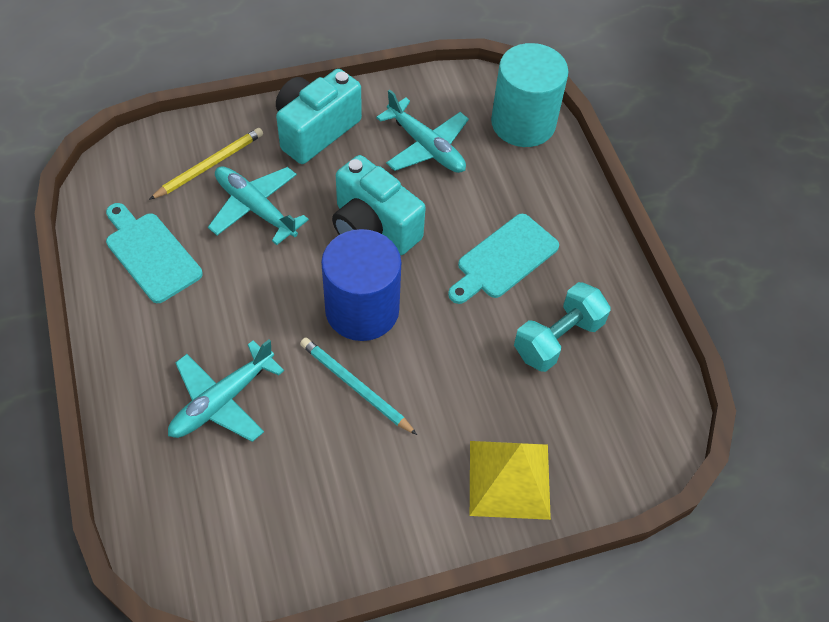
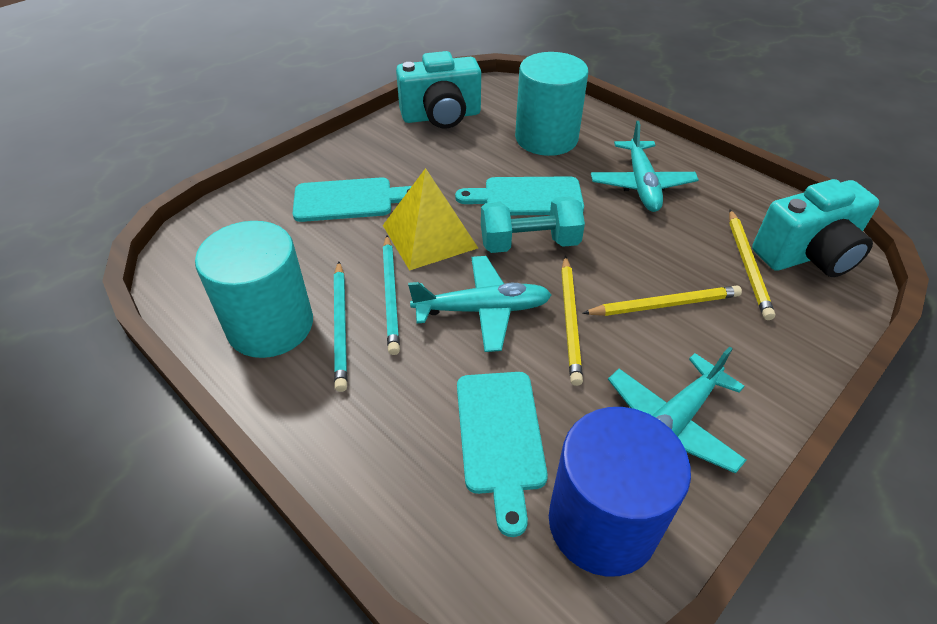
turquoise cutting board: 2 -> 3
turquoise cylinder: 1 -> 2
turquoise pencil: 1 -> 2
yellow pencil: 1 -> 3

